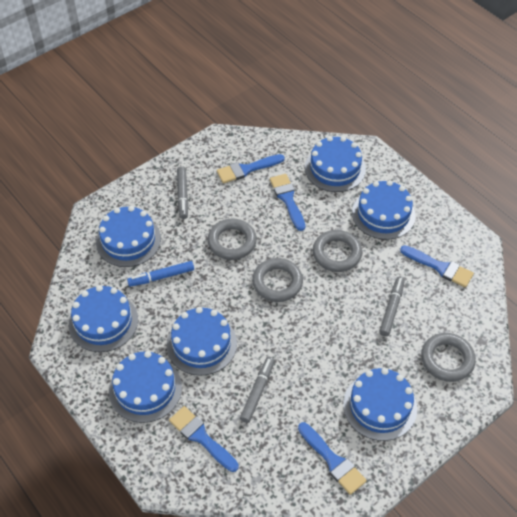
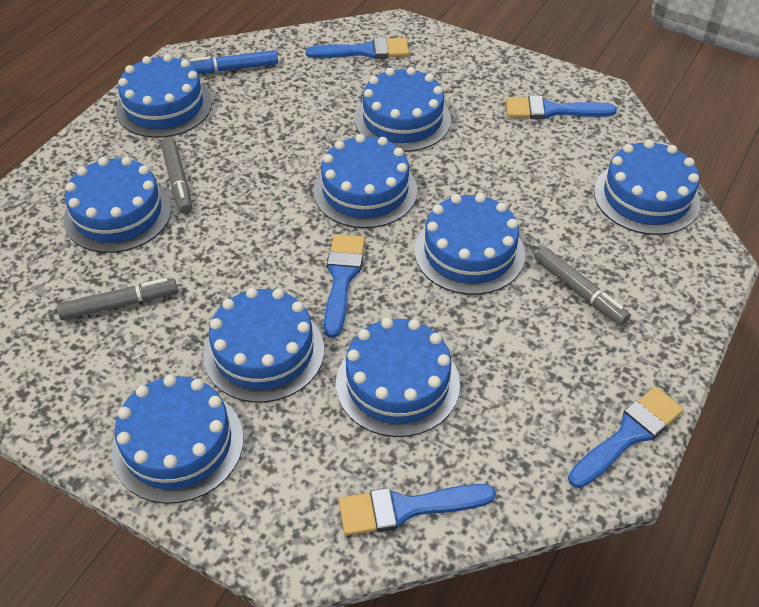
blue cake: 7 -> 9
grey ring: 4 -> 0

